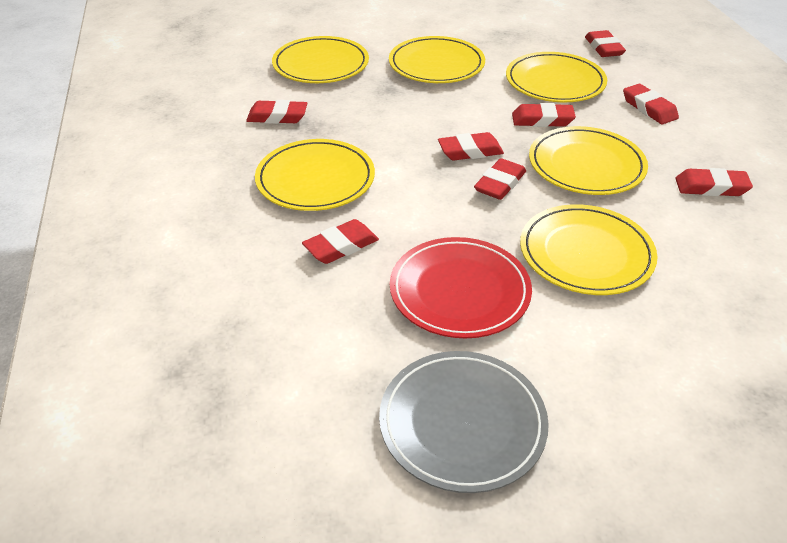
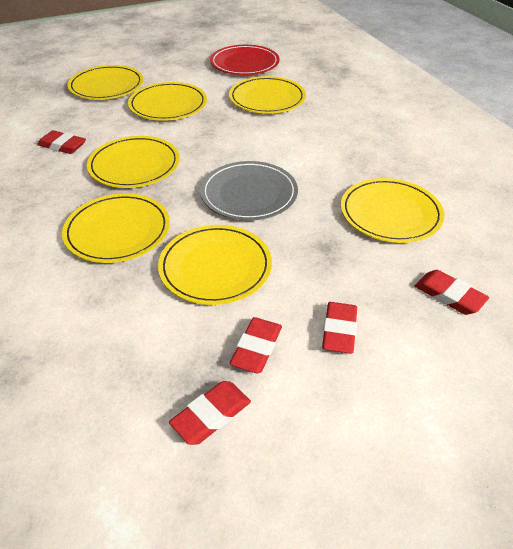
red eraser: 8 -> 5
yellow plate: 6 -> 7

